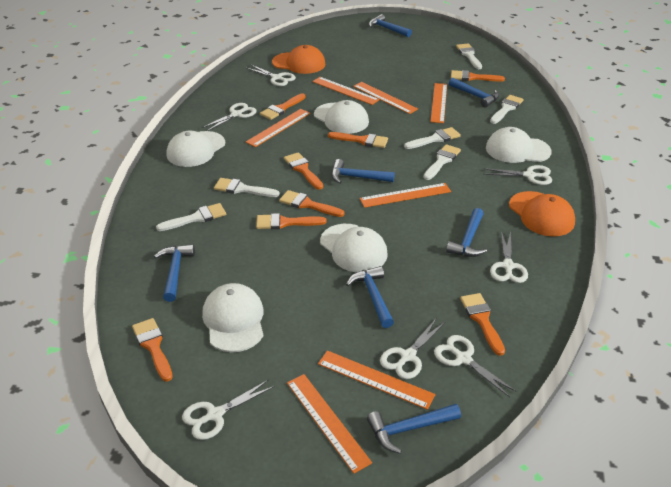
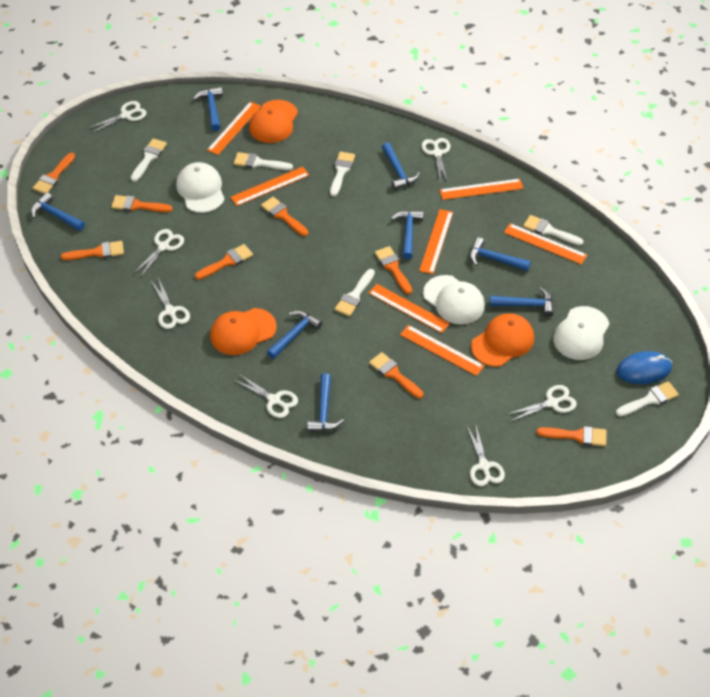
blue hammer: 7 -> 8
blue mouse: 0 -> 1
orange cap: 2 -> 3
white cap: 5 -> 3

